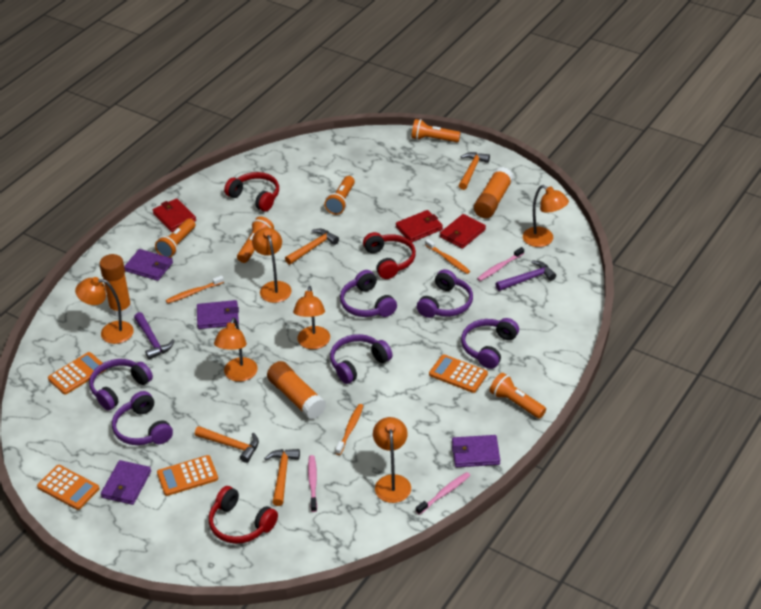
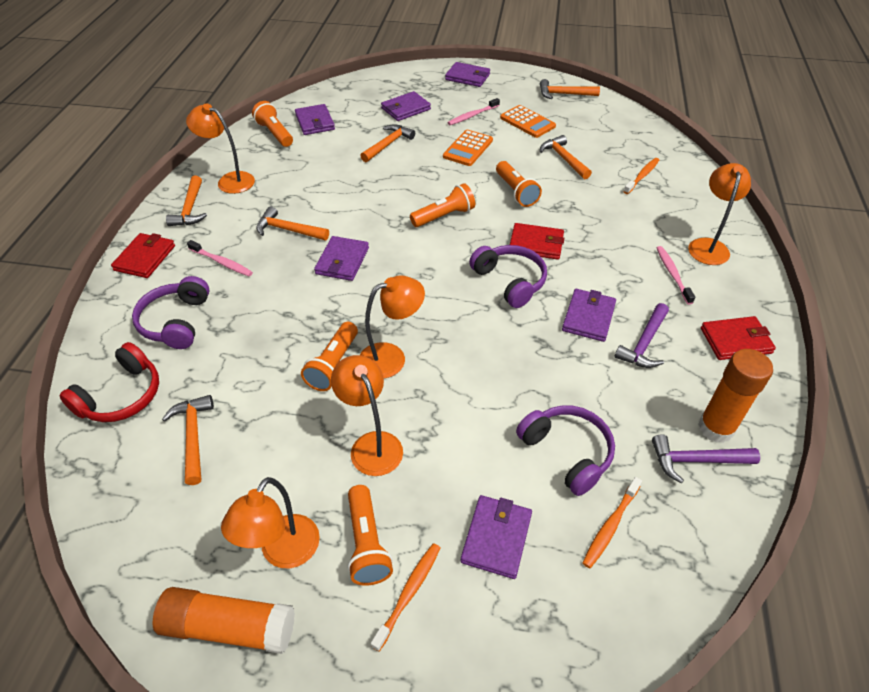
orange calculator: 4 -> 2
orange glue stick: 3 -> 2
orange hammer: 4 -> 6
orange lamp: 6 -> 5
purple headphones: 6 -> 3
purple wallet: 4 -> 6
red headphones: 3 -> 1

